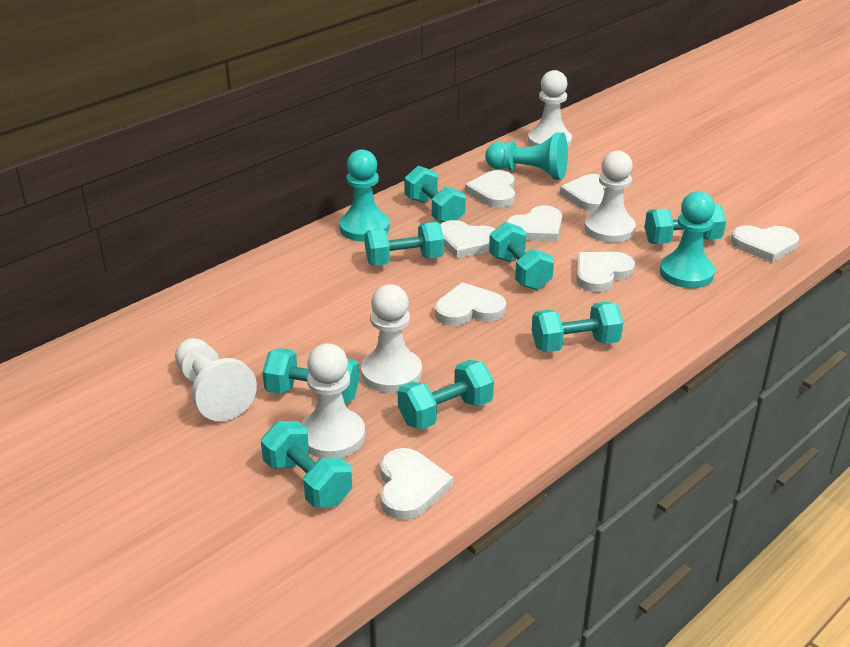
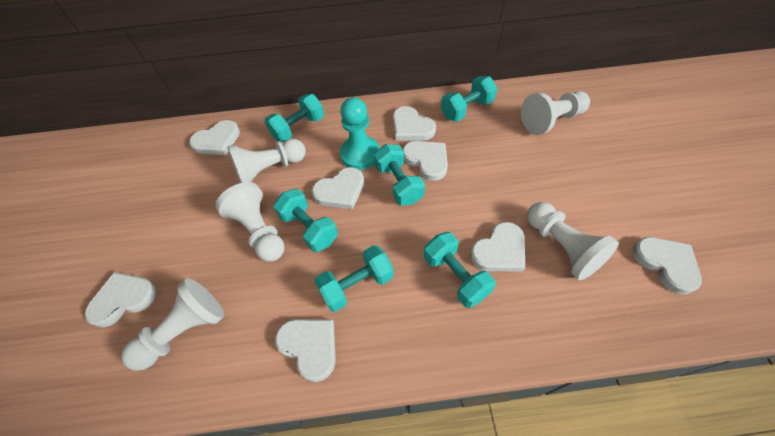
turquoise dumbbell: 8 -> 6
turquoise pawn: 3 -> 1

